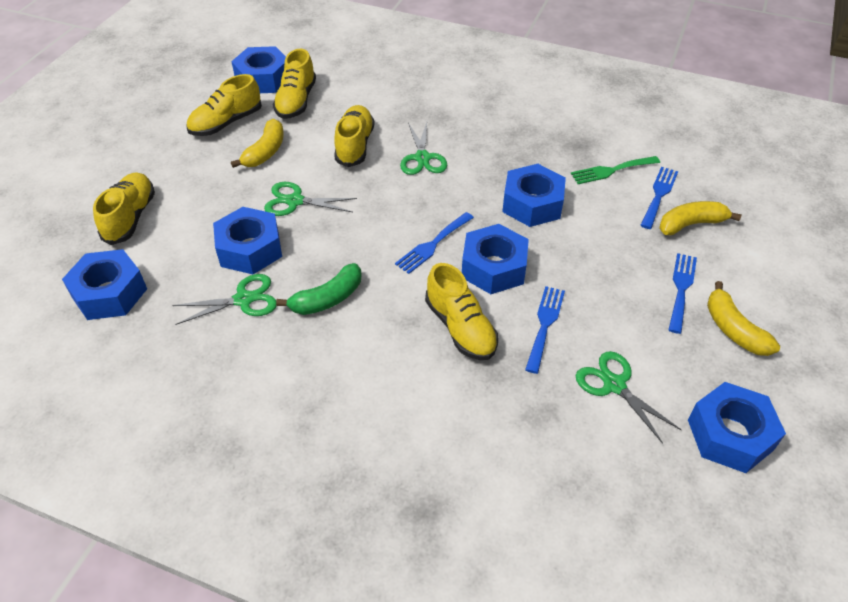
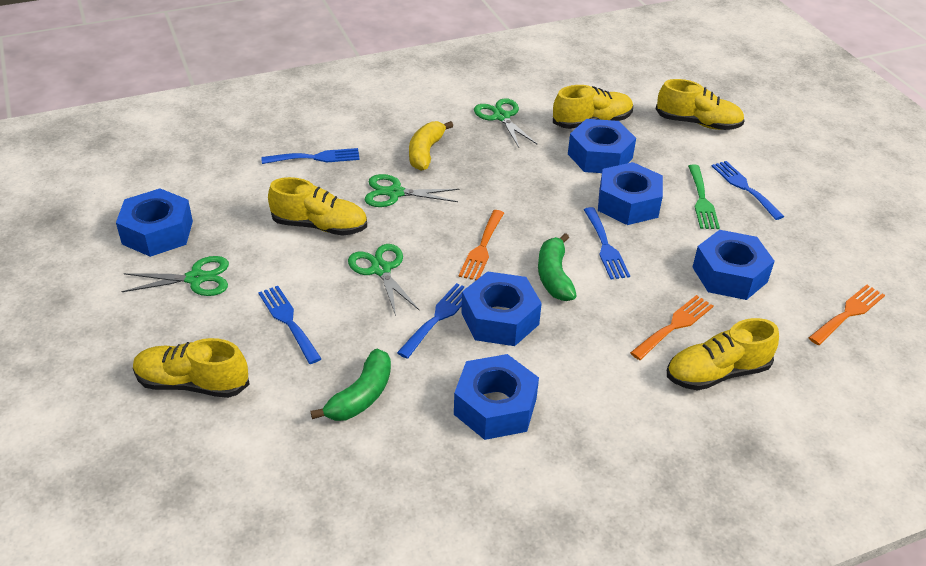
blue fork: 4 -> 5
green banana: 1 -> 2
orange fork: 0 -> 3
yellow banana: 3 -> 1

